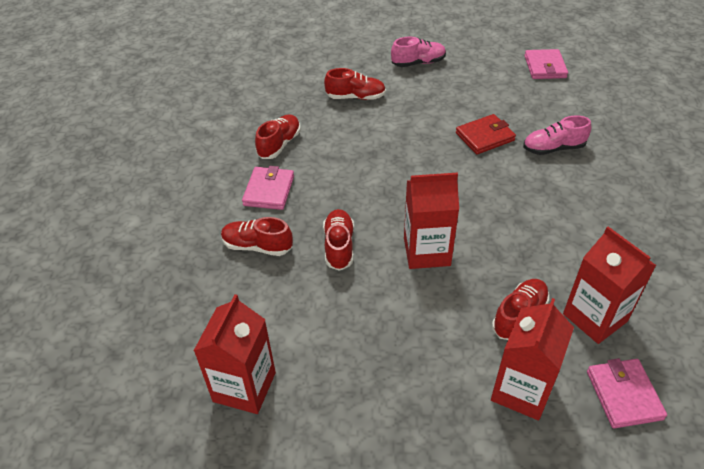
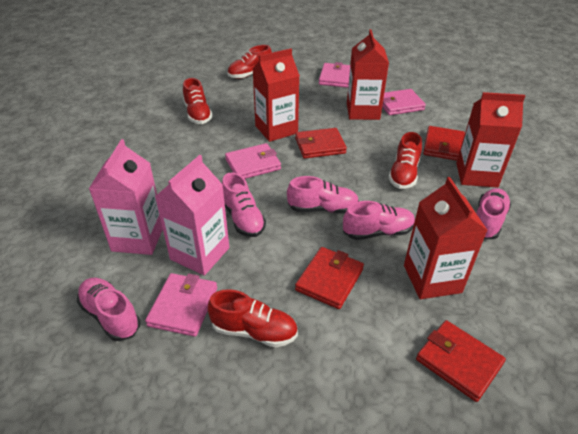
pink carton: 0 -> 2
pink shoe: 2 -> 5
pink wallet: 3 -> 4
red shoe: 5 -> 4
red wallet: 1 -> 4

